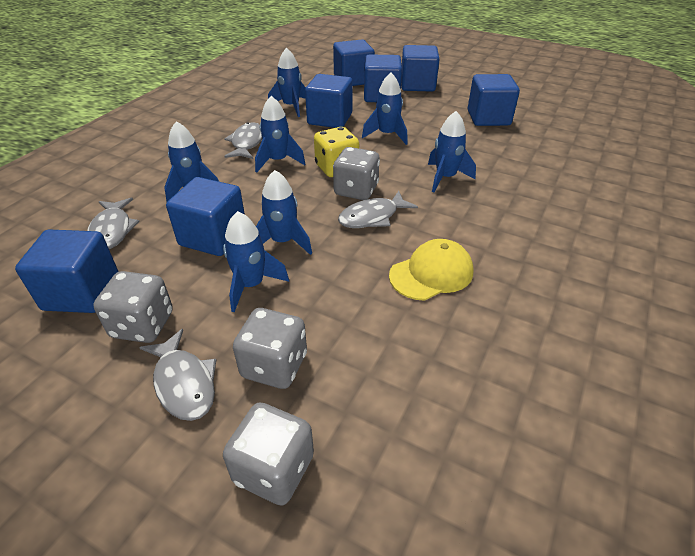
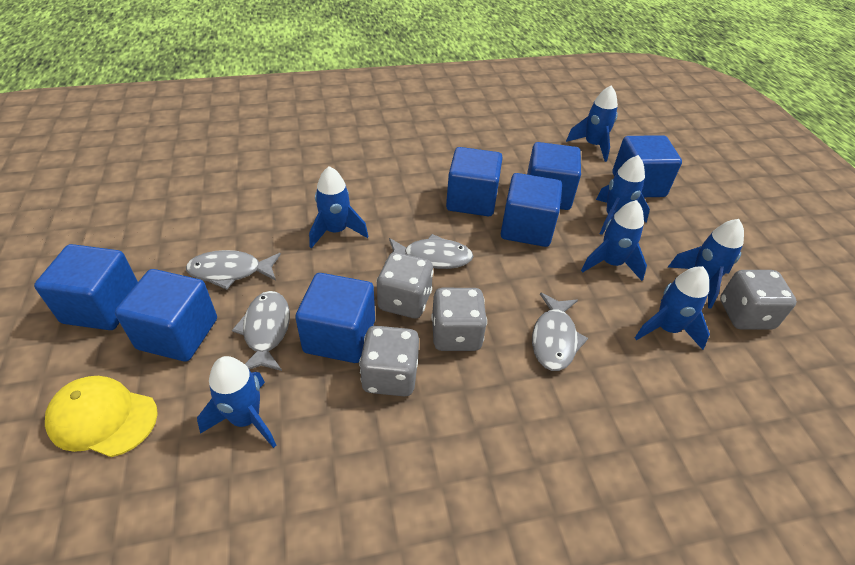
yellow dice: 1 -> 0

